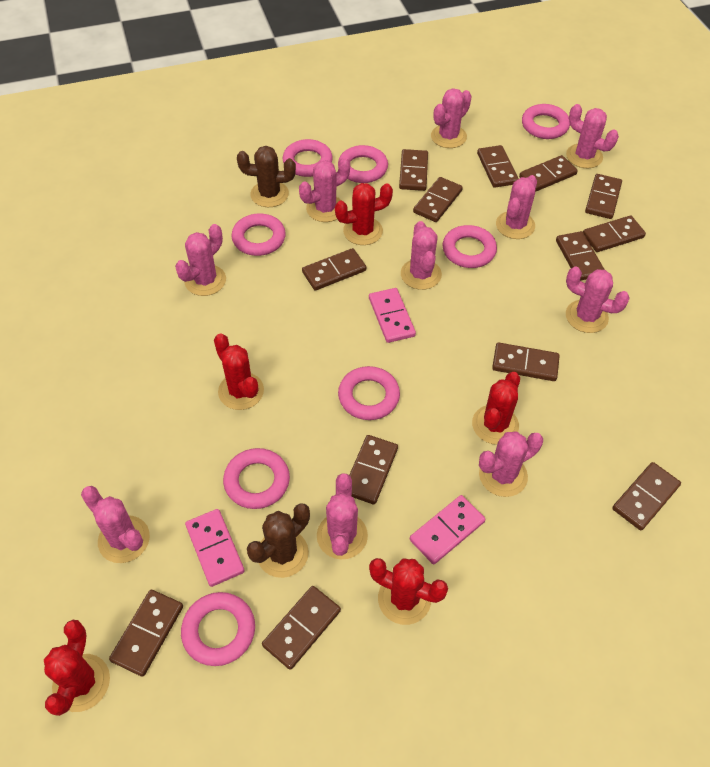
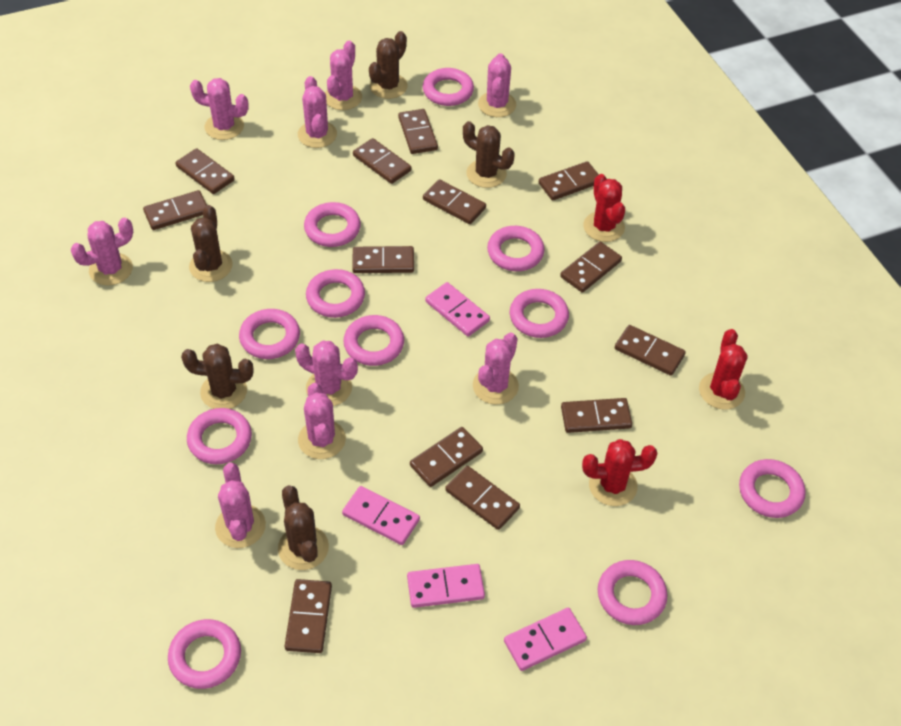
brown cactus: 2 -> 5
pink cactus: 10 -> 9
pink domino: 3 -> 4
pink ring: 8 -> 11
red cactus: 5 -> 3

